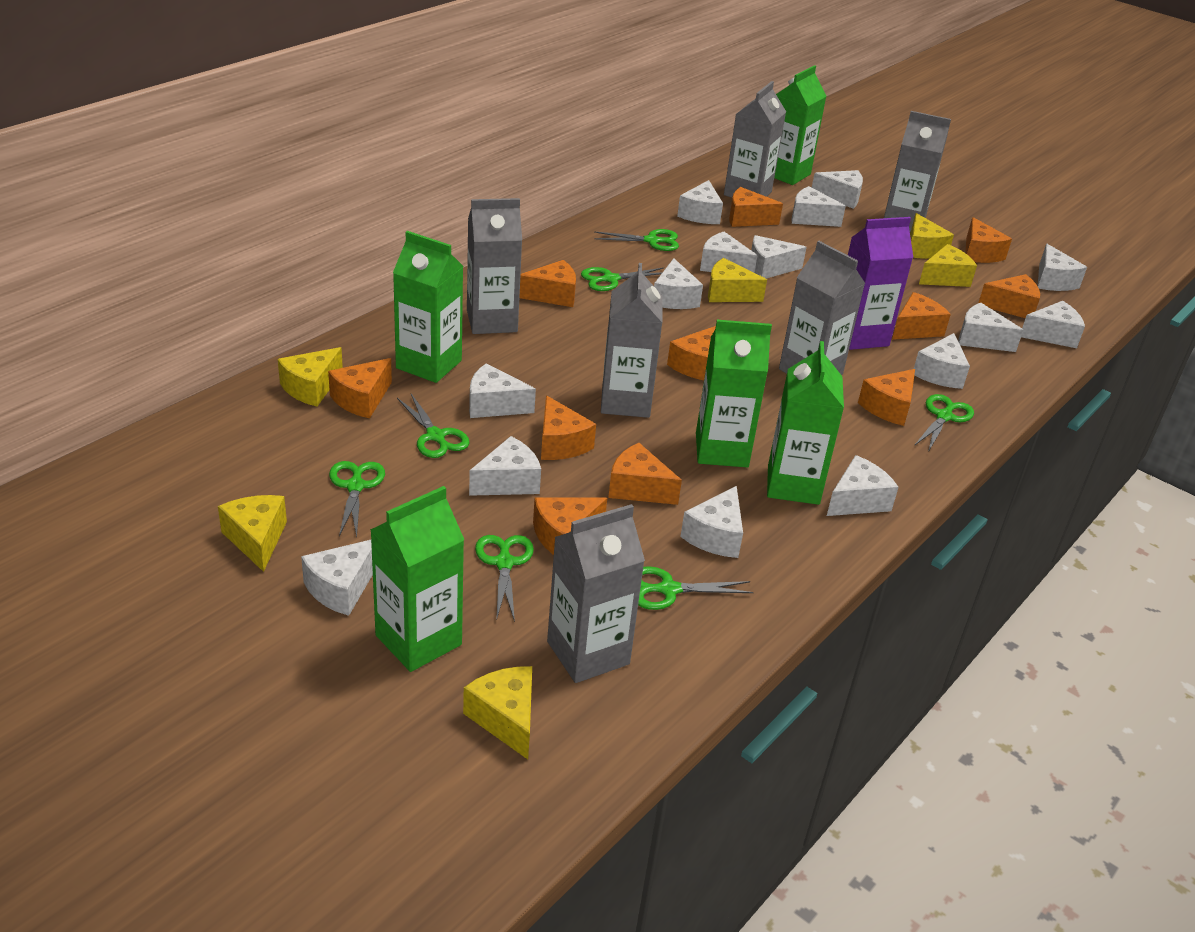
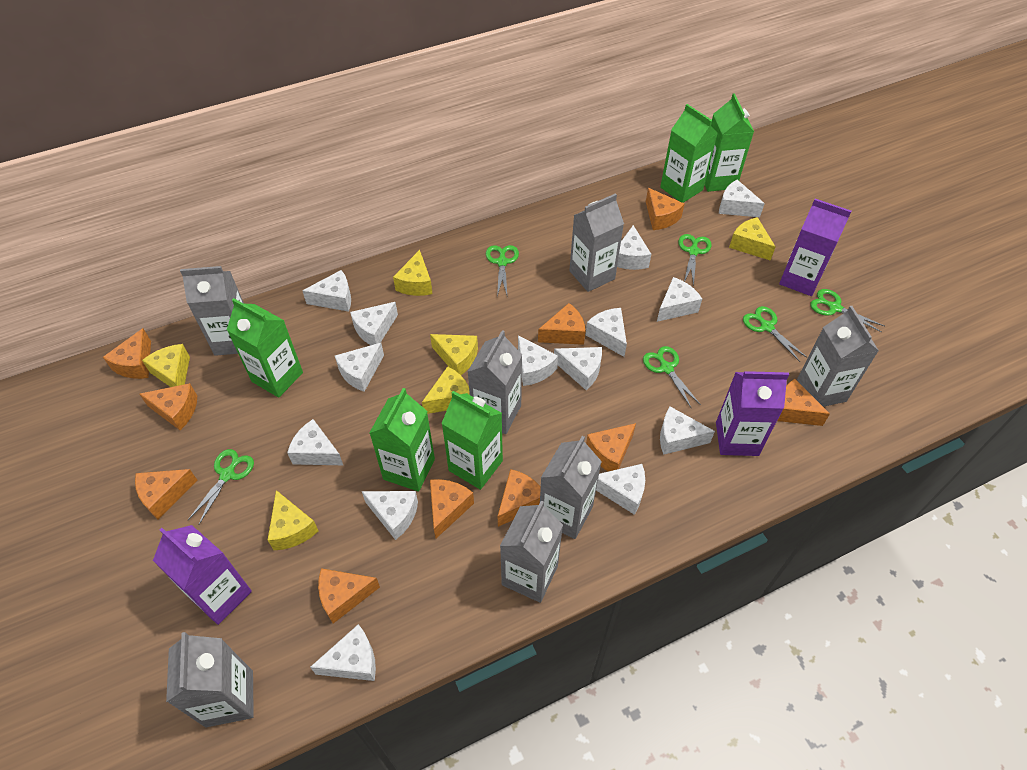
green scissors: 7 -> 6
grey carton: 6 -> 7
orange cheese: 11 -> 10
purple carton: 1 -> 3
white cheese: 15 -> 14

